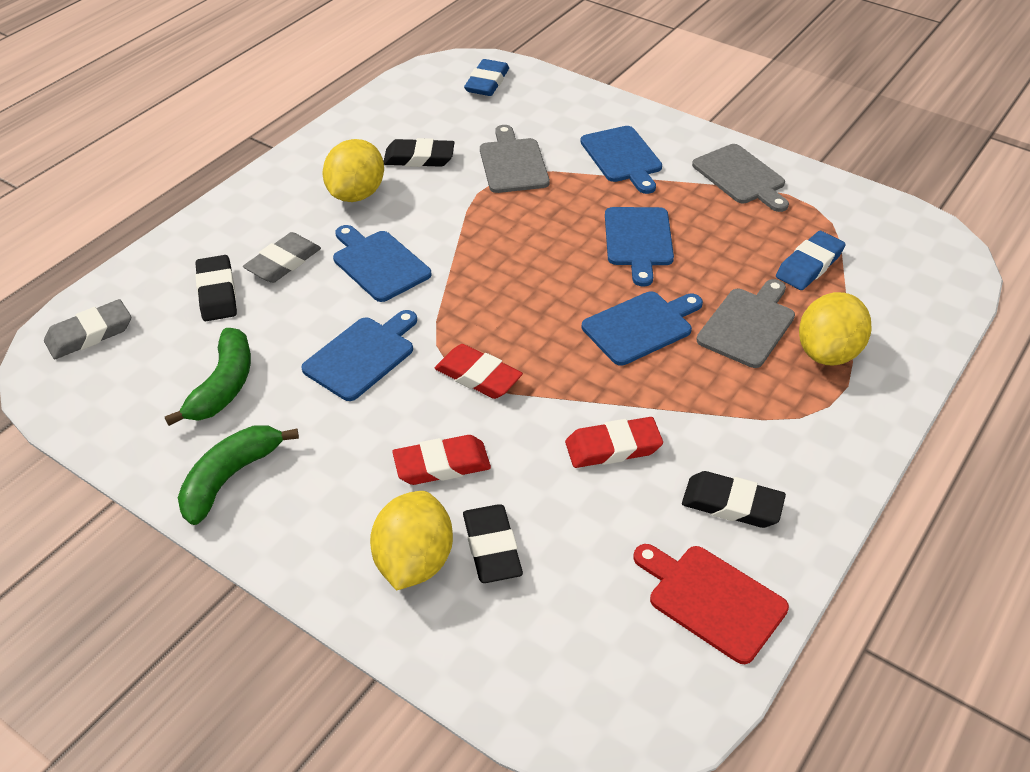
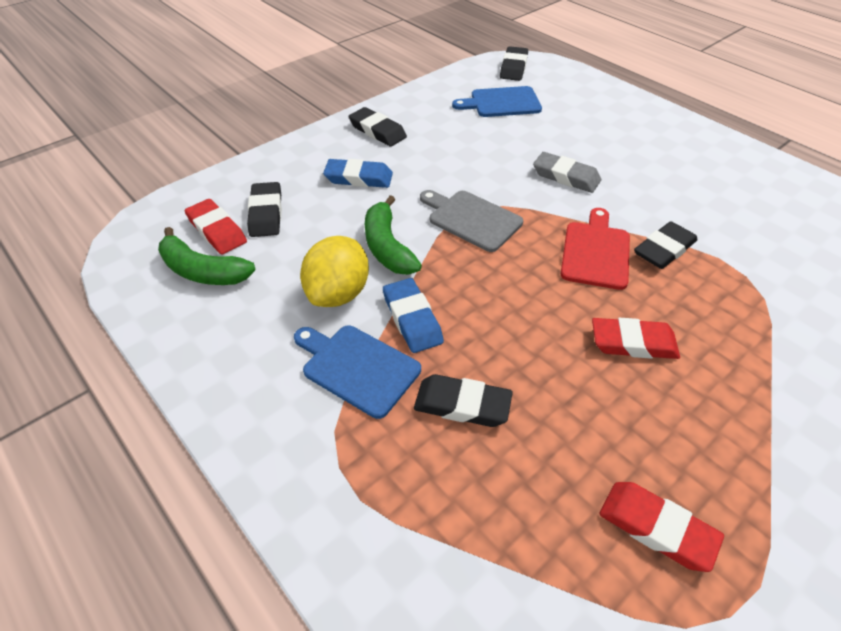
black eraser: 4 -> 5
blue cutting board: 5 -> 2
grey cutting board: 3 -> 1
grey eraser: 2 -> 1
yellow lemon: 3 -> 1

